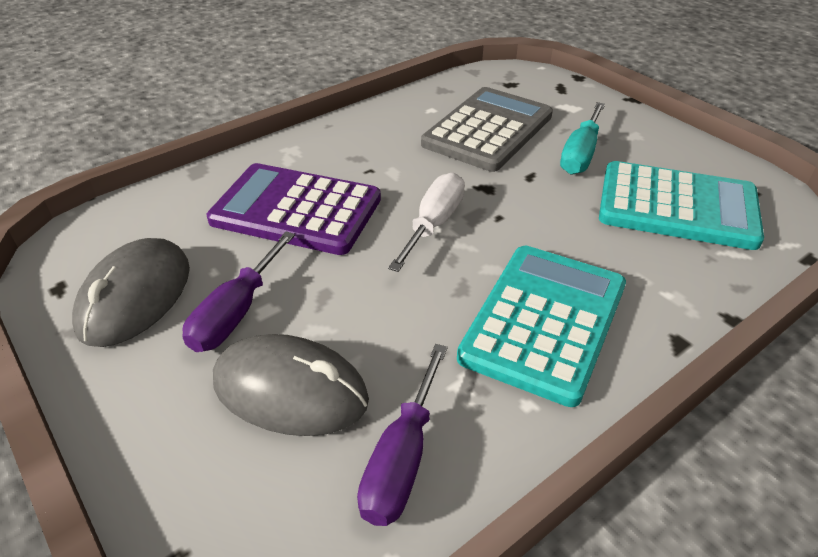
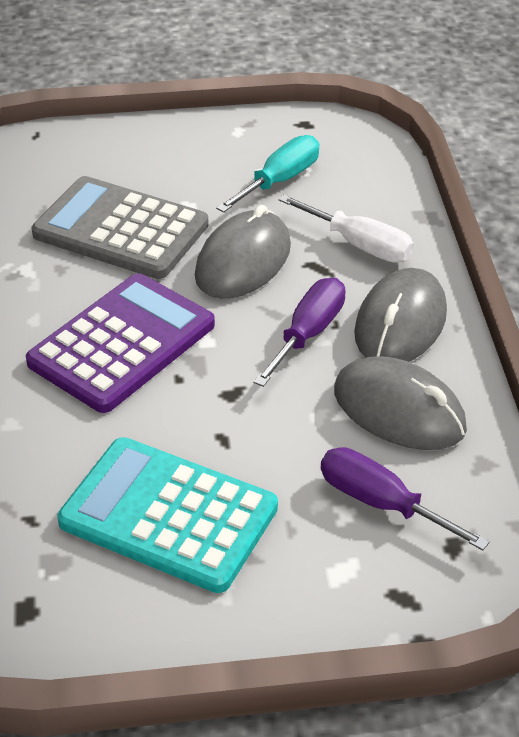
grey mouse: 2 -> 3
turquoise calculator: 2 -> 1

